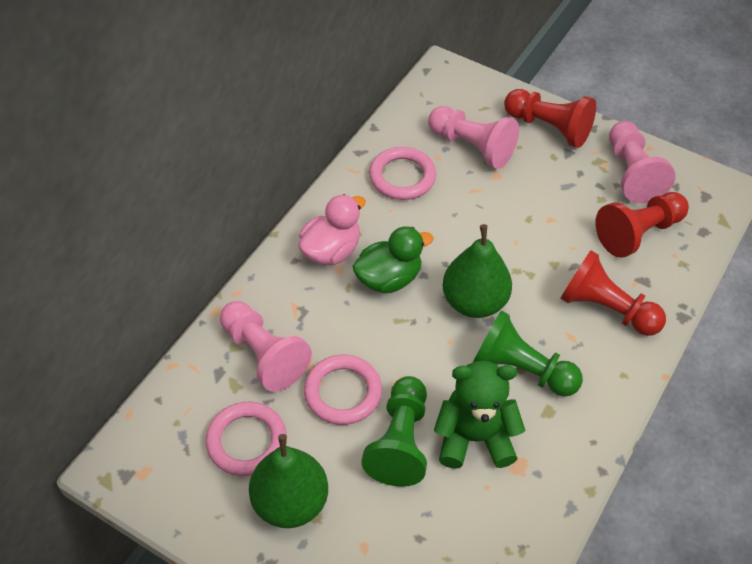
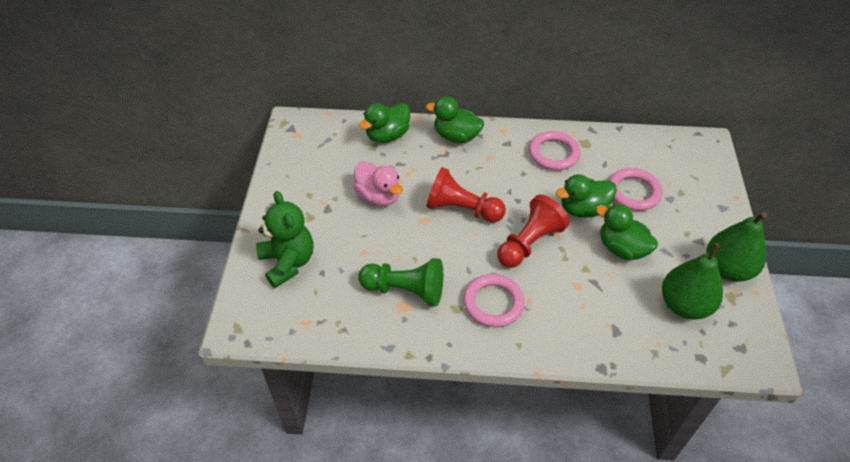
green duck: 1 -> 4
green pawn: 2 -> 1
pink pawn: 3 -> 0
red pawn: 3 -> 2

